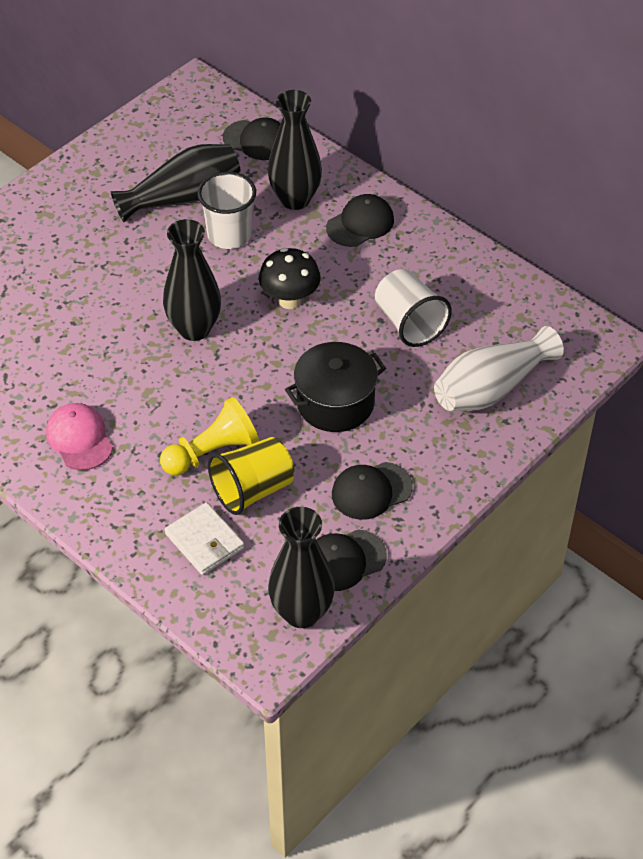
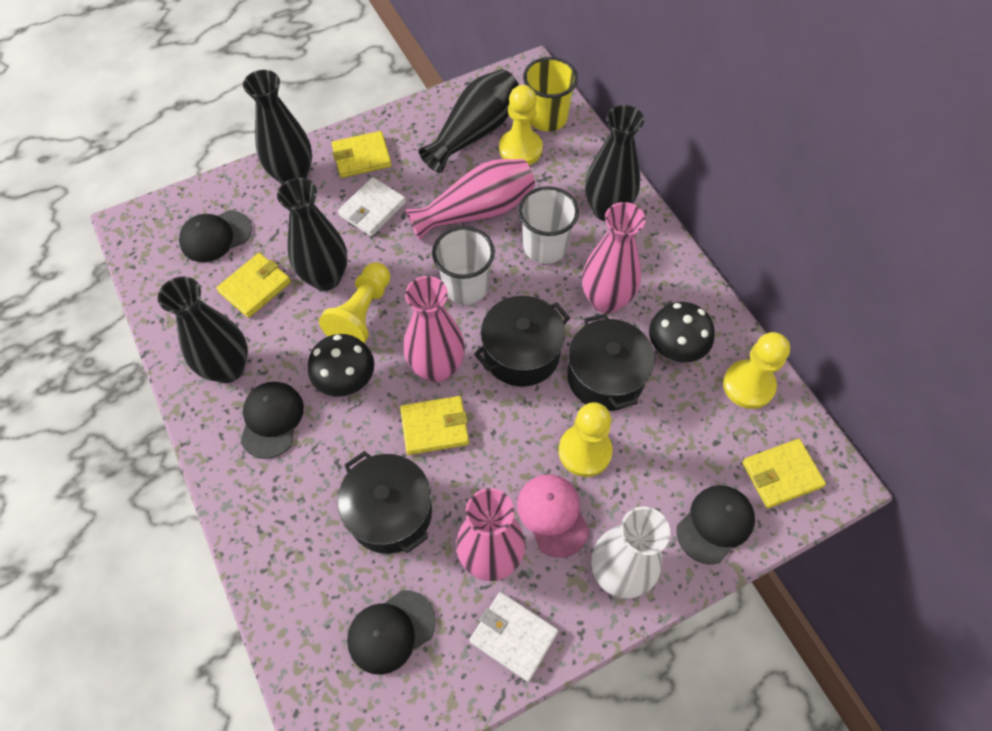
black mushroom: 1 -> 2
black pot: 1 -> 3
black vase: 4 -> 5
pink vase: 0 -> 4
white wallet: 1 -> 2
yellow pawn: 1 -> 4
yellow wallet: 0 -> 4

